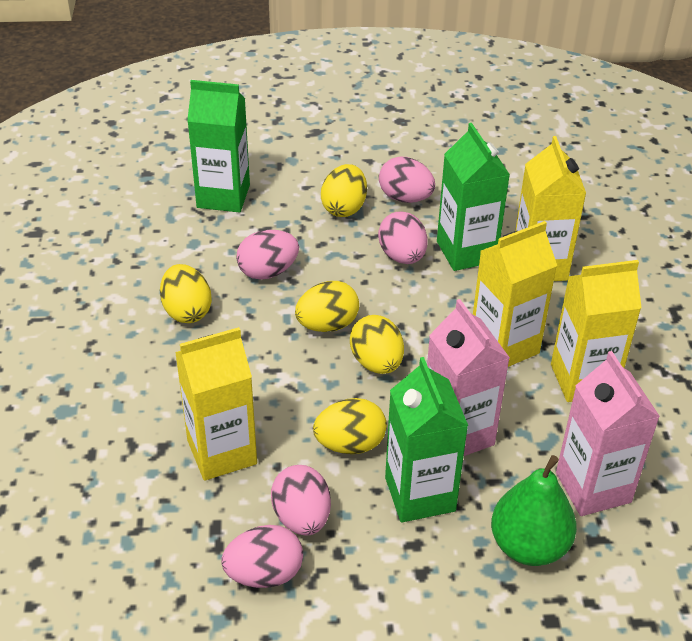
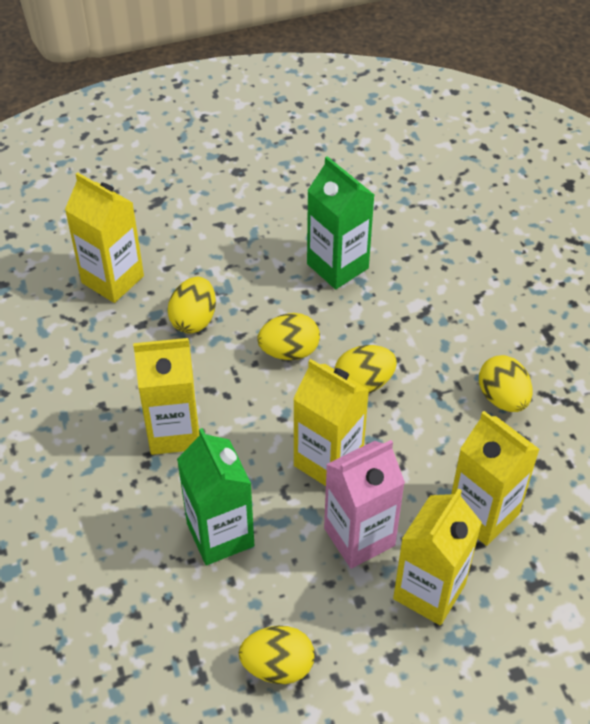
green carton: 3 -> 2
green pear: 1 -> 0
pink carton: 2 -> 1
pink egg: 5 -> 0
yellow carton: 4 -> 5

